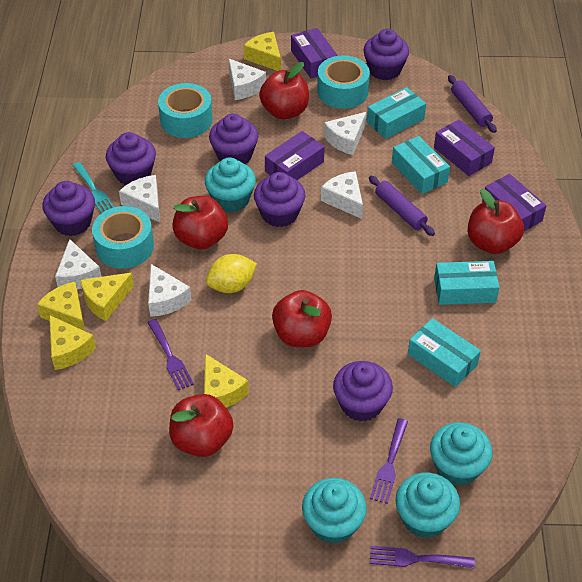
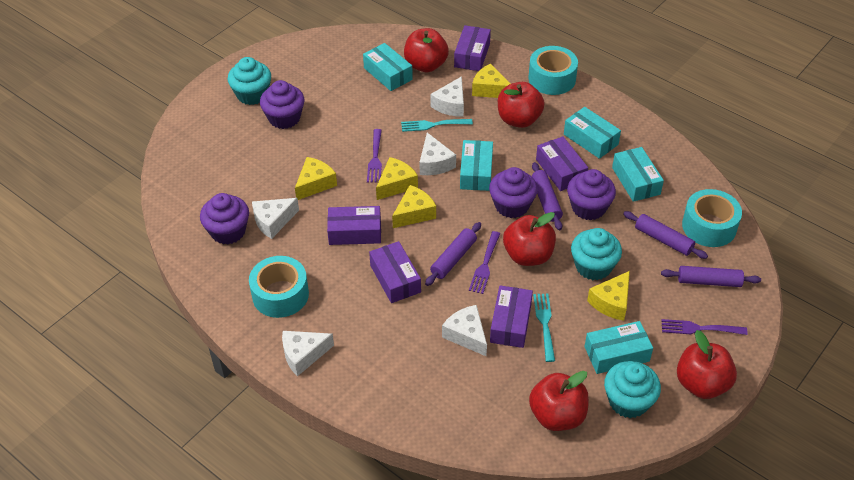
purple box: 4 -> 5
purple cupcake: 6 -> 4
purple rolling pin: 2 -> 4
turquoise box: 4 -> 5
turquoise cupcake: 4 -> 3
turquoise fork: 1 -> 2
white cheese: 6 -> 5
yellow lemon: 1 -> 0

